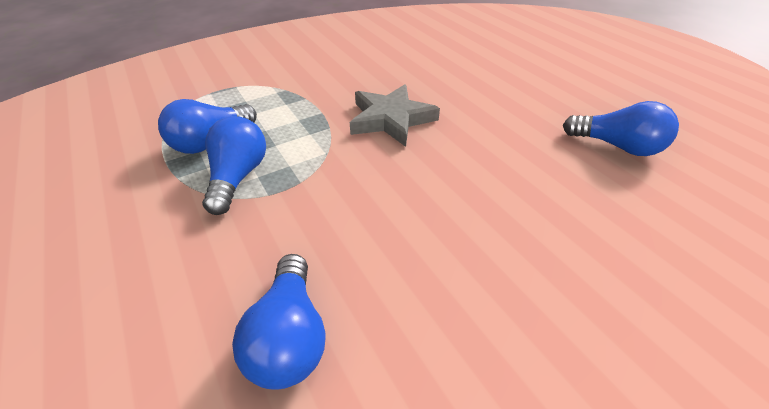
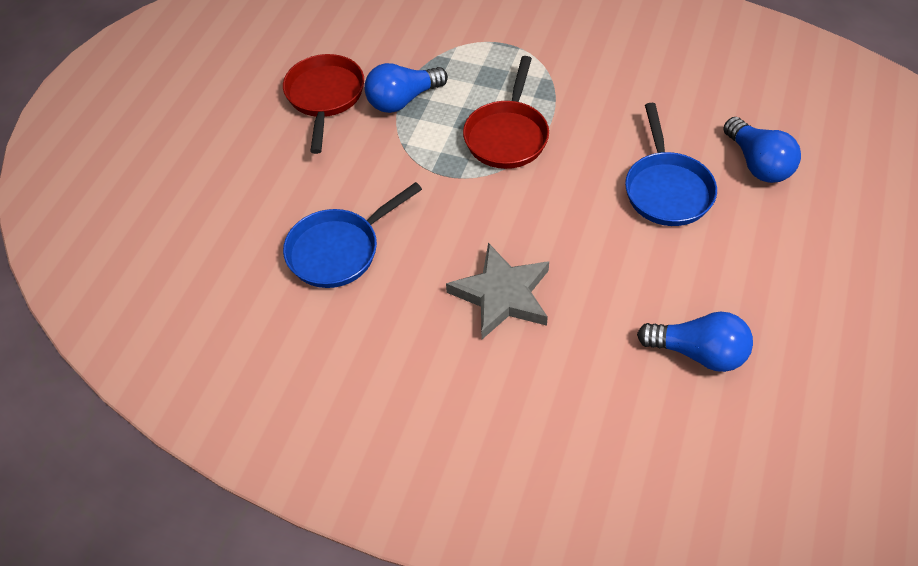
blue light bulb: 4 -> 3
blue pan: 0 -> 2
red pan: 0 -> 2

